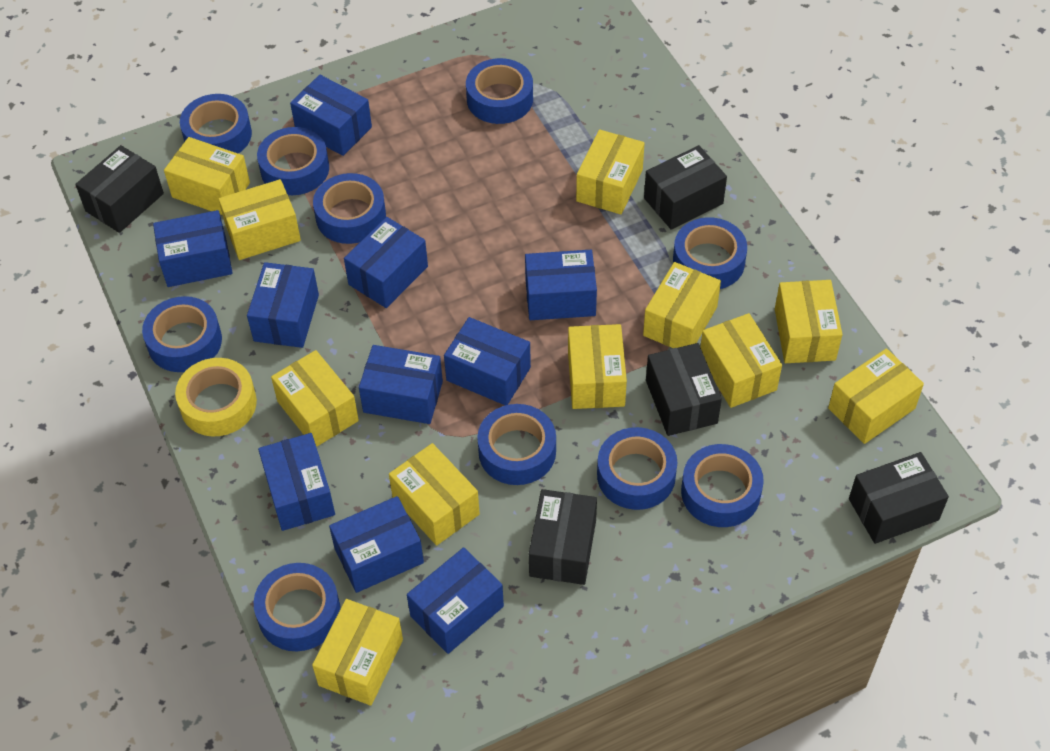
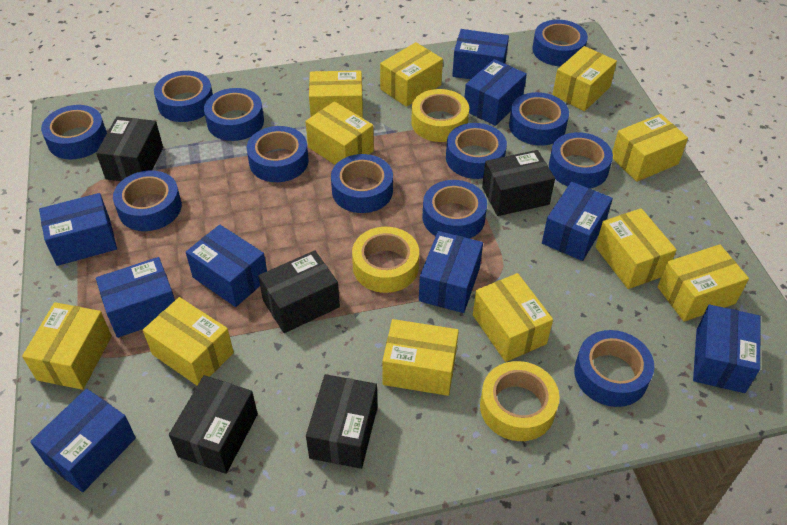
blue box: 10 -> 9
blue tape: 10 -> 12
yellow tape: 1 -> 3

